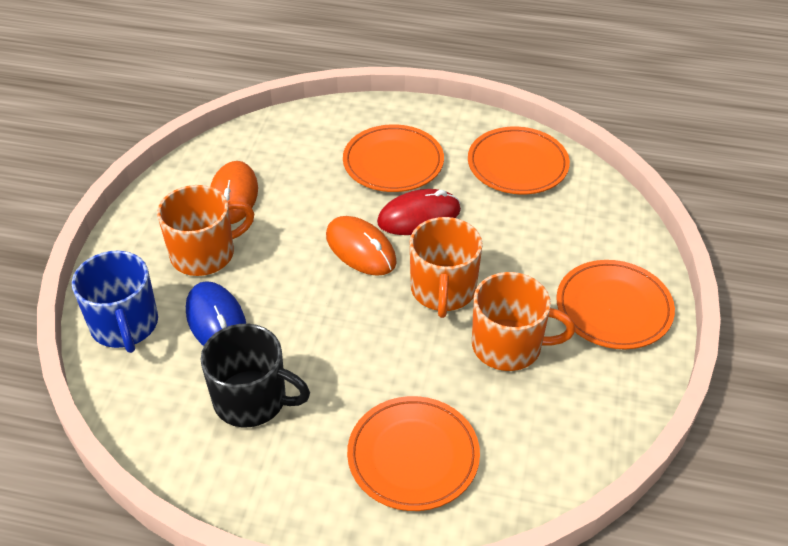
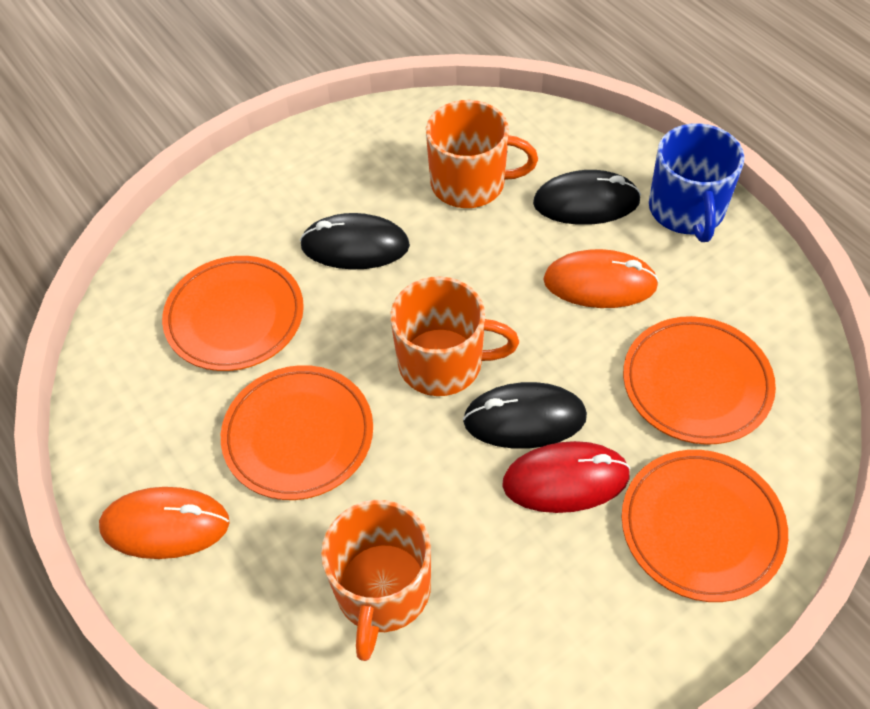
black mouse: 0 -> 3
black mug: 1 -> 0
blue mouse: 1 -> 0

